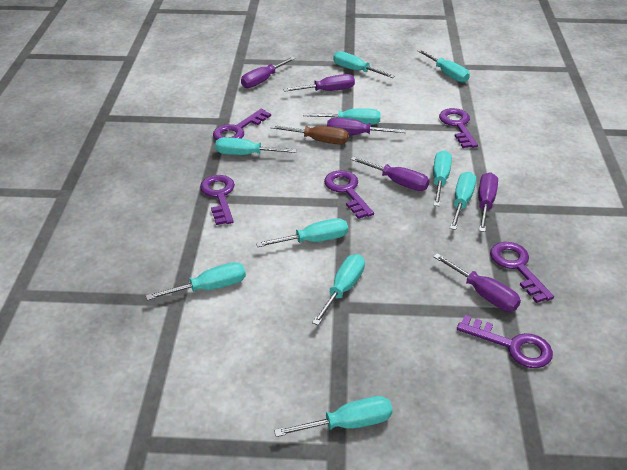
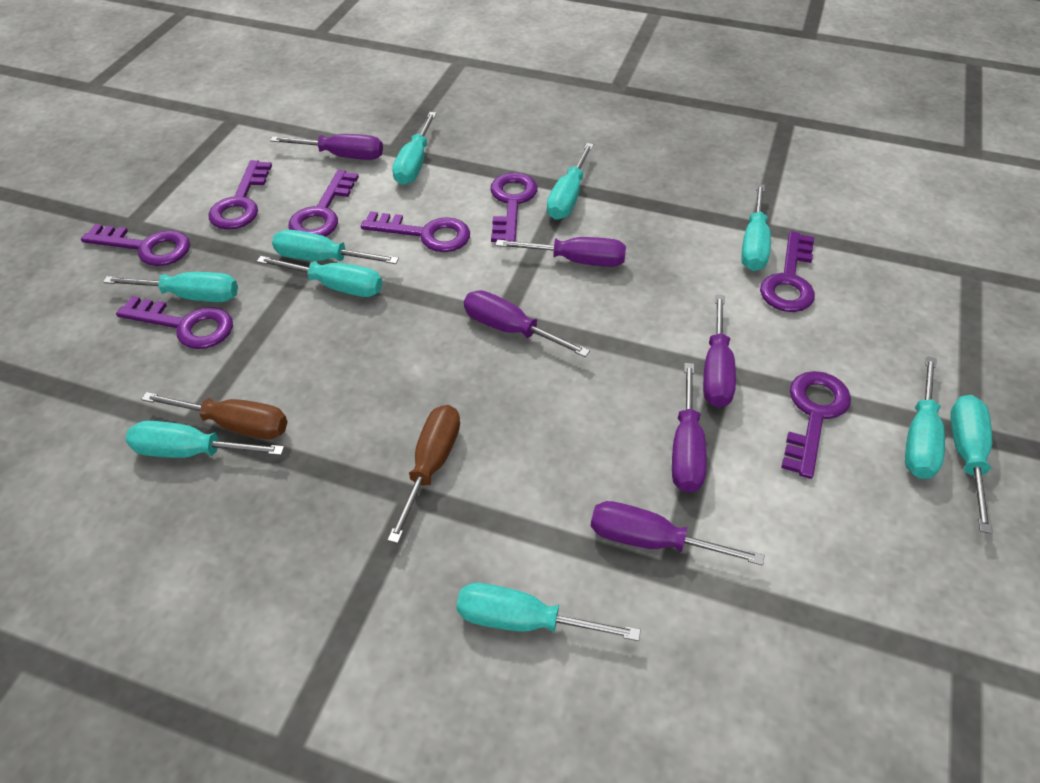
brown screwdriver: 1 -> 2
purple key: 6 -> 8

